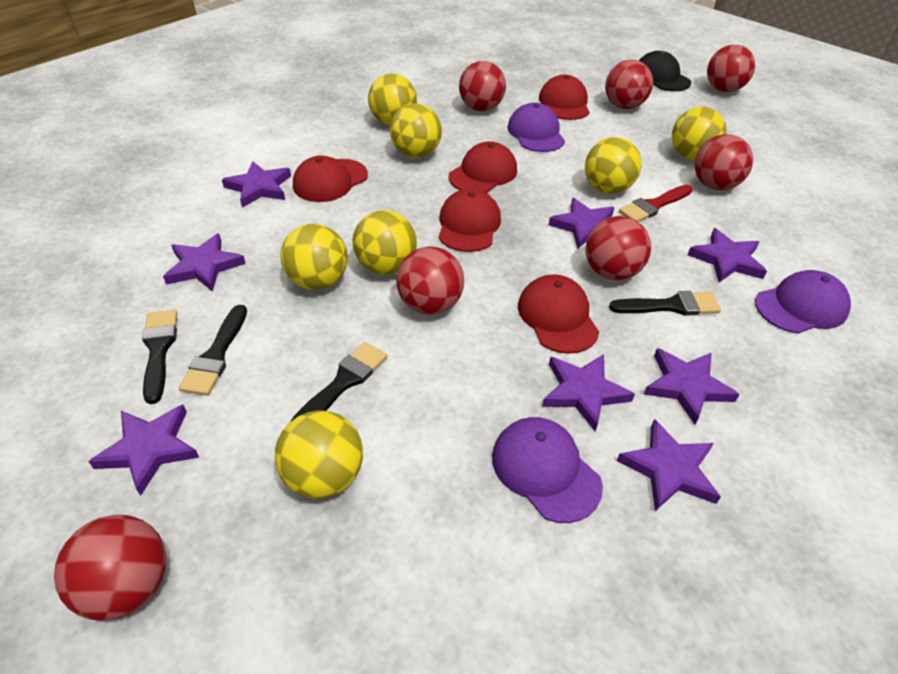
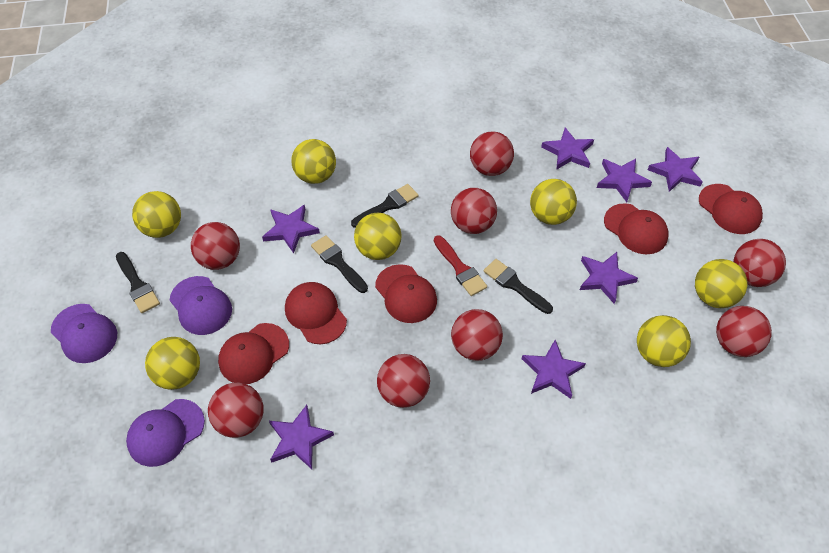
black cap: 1 -> 0
purple star: 8 -> 7
red ball: 7 -> 8

